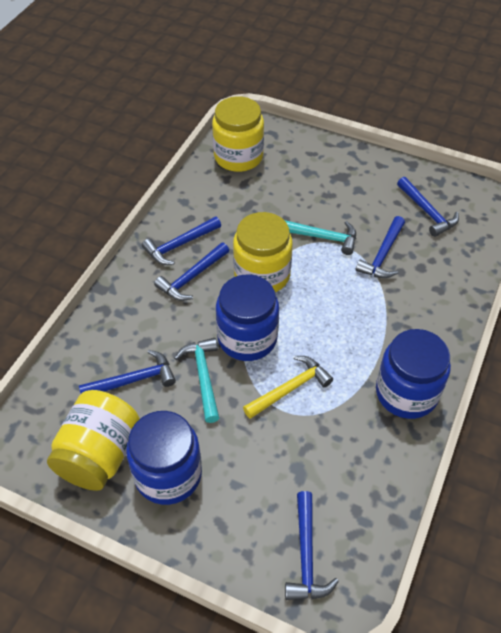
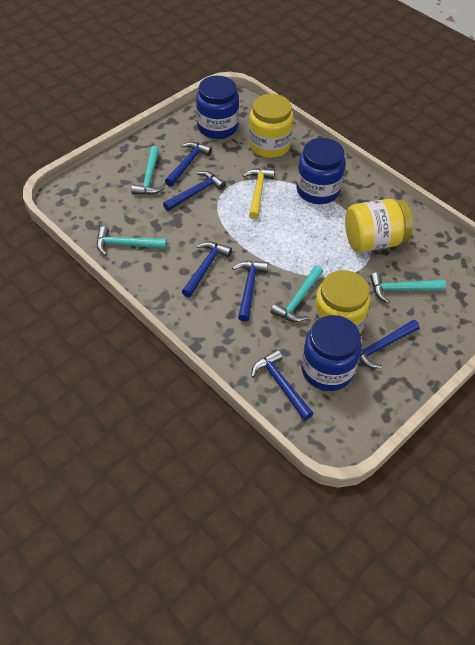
turquoise hammer: 2 -> 4

